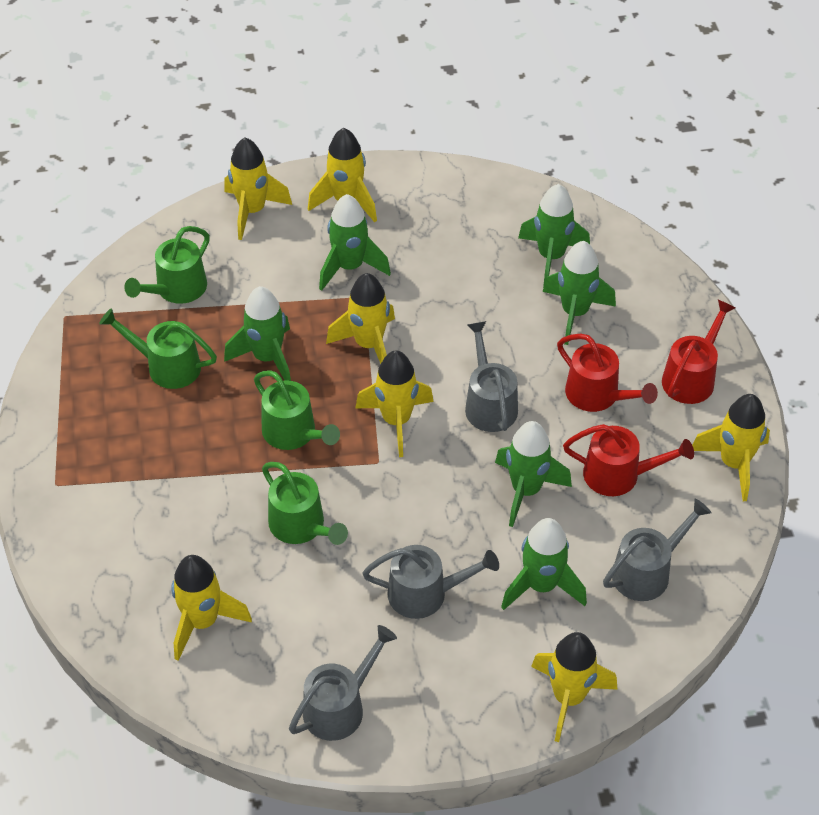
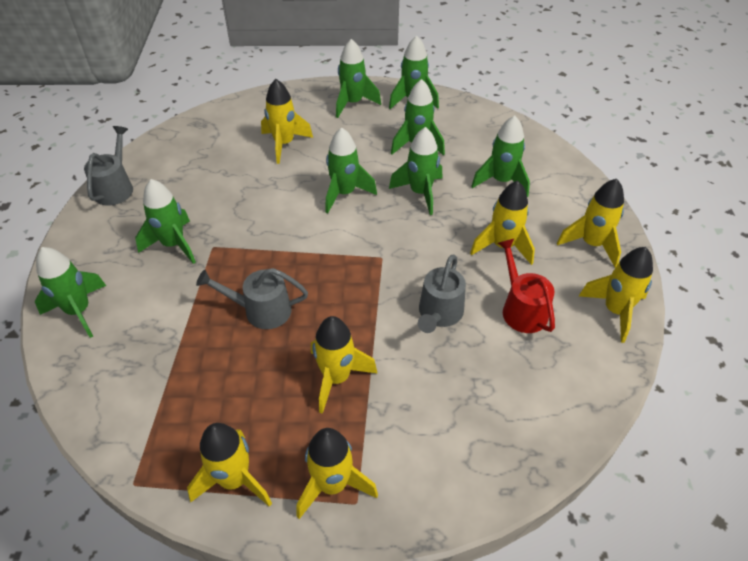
green rocket: 6 -> 8
green watering can: 4 -> 0
grey watering can: 4 -> 3
red watering can: 3 -> 1

